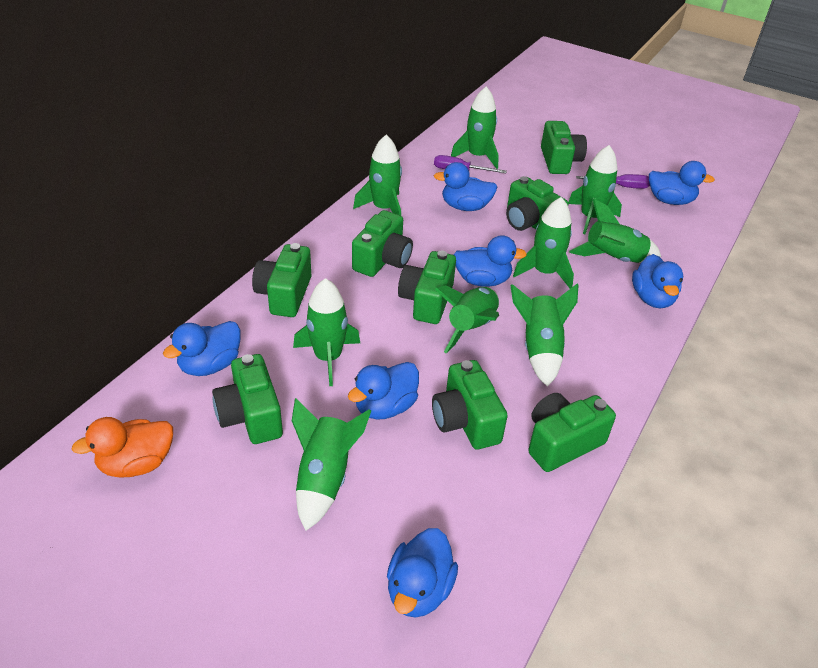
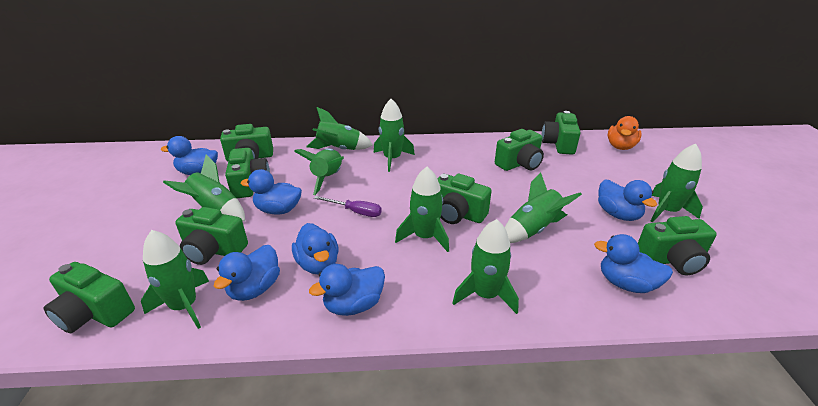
purple screwdriver: 2 -> 1

